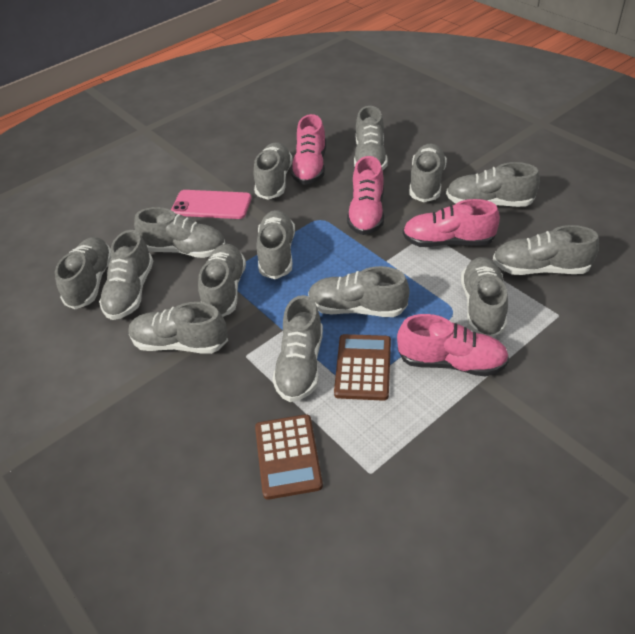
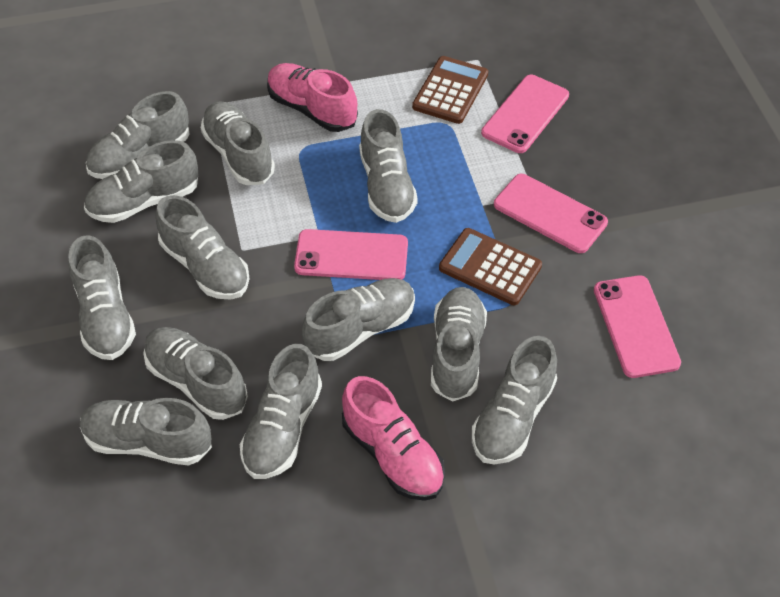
grey shoe: 14 -> 12
pink phone: 1 -> 4
pink shoe: 4 -> 2

